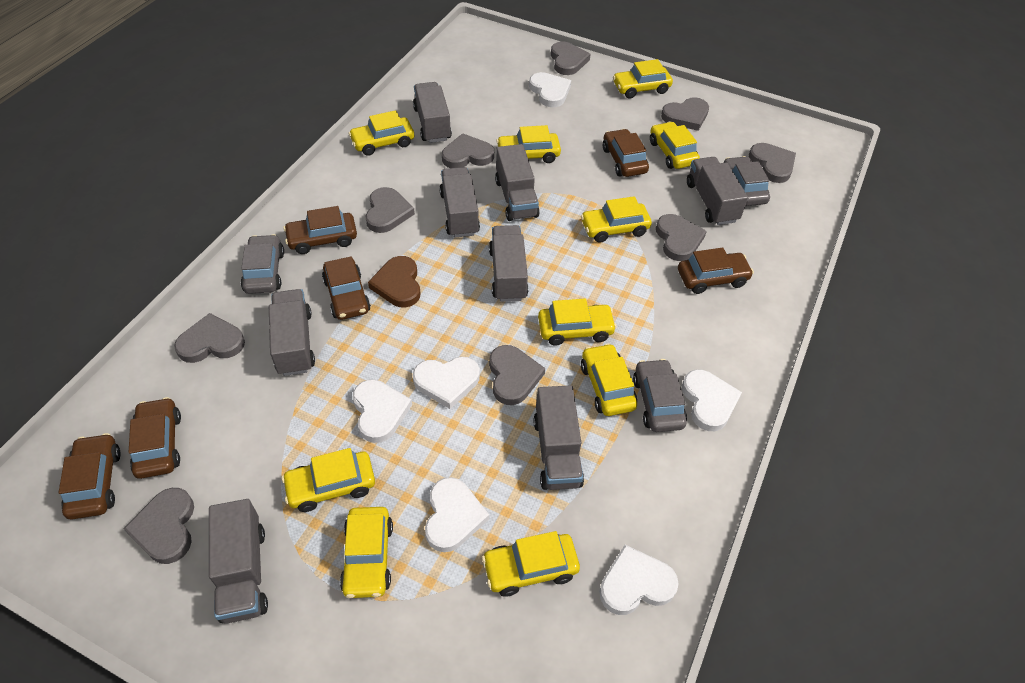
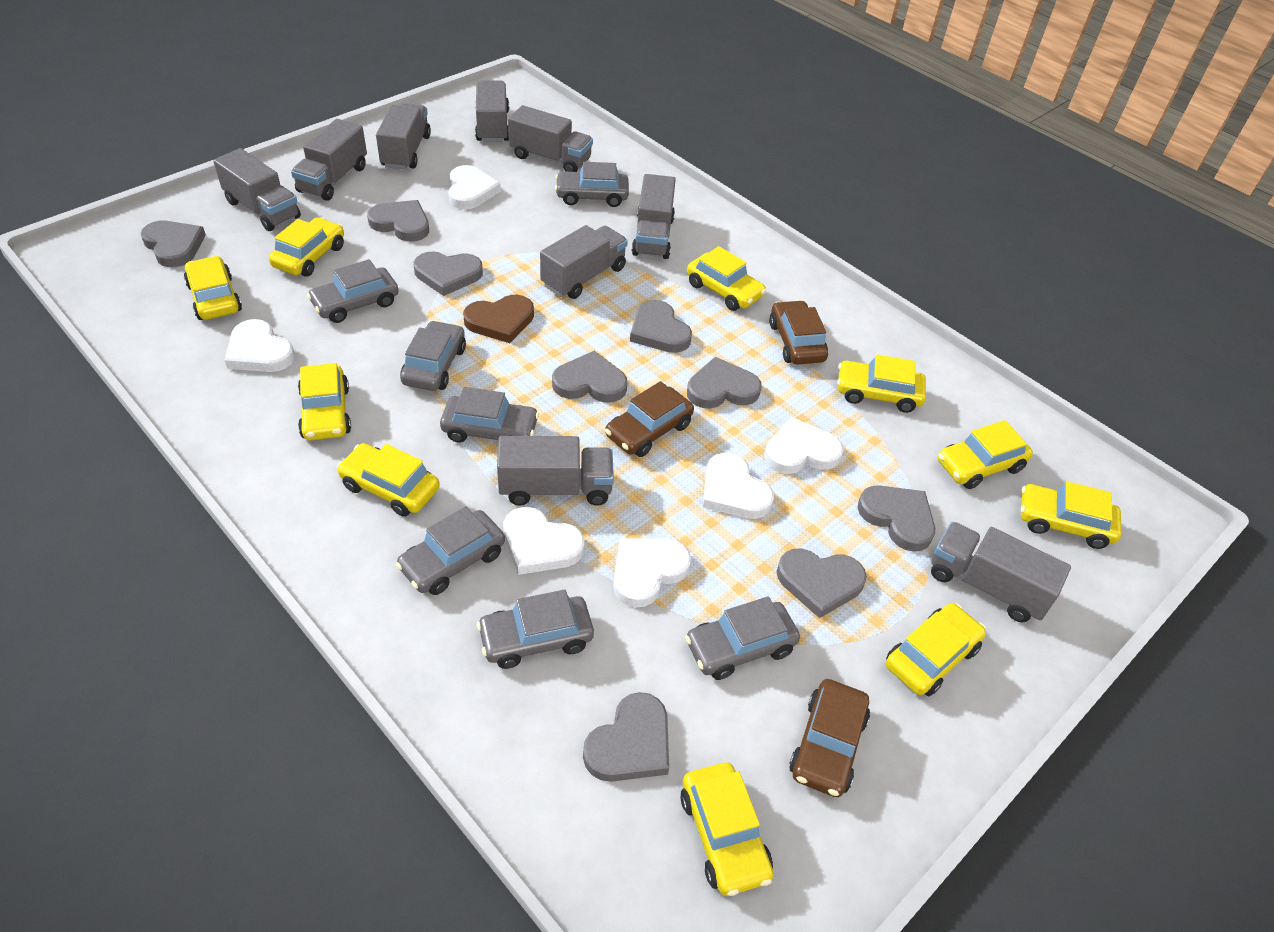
brown car: 6 -> 3
grey car: 3 -> 7
grey truck: 8 -> 9

